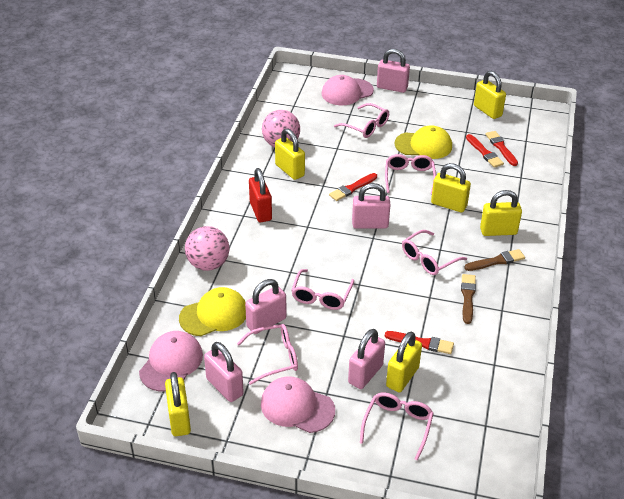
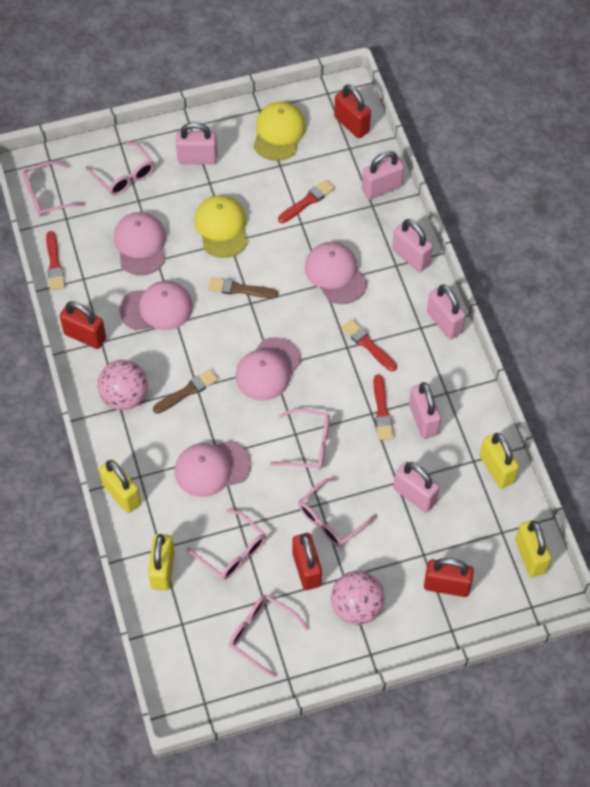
pink cap: 3 -> 5
pink padlock: 5 -> 6
red padlock: 1 -> 4
yellow padlock: 6 -> 4

